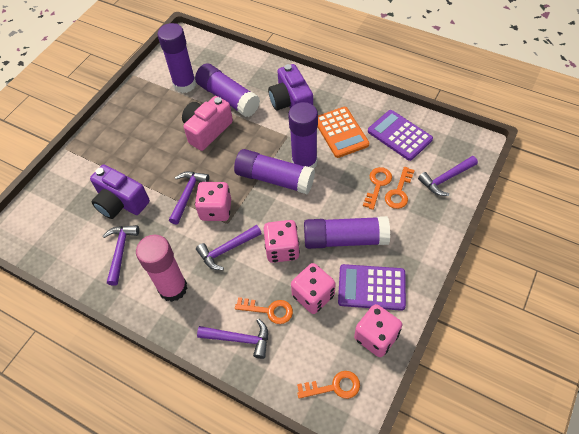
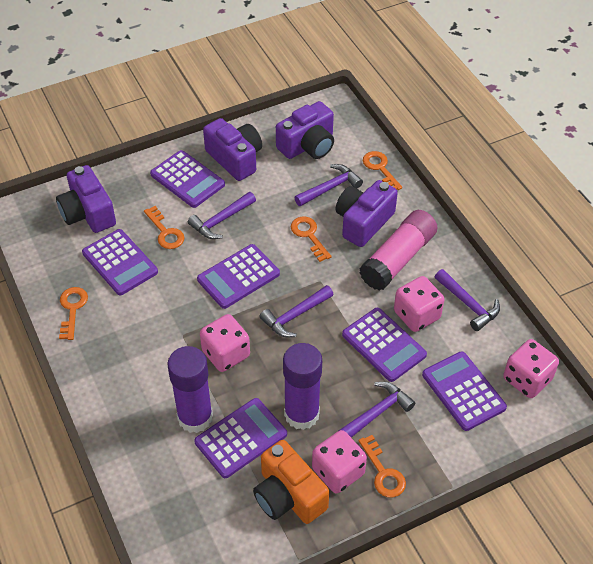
orange calculator: 1 -> 0
orange camera: 0 -> 1
orange key: 4 -> 5
pink camera: 1 -> 0
purple calculator: 2 -> 6
purple camera: 2 -> 4
purple glue stick: 5 -> 2

